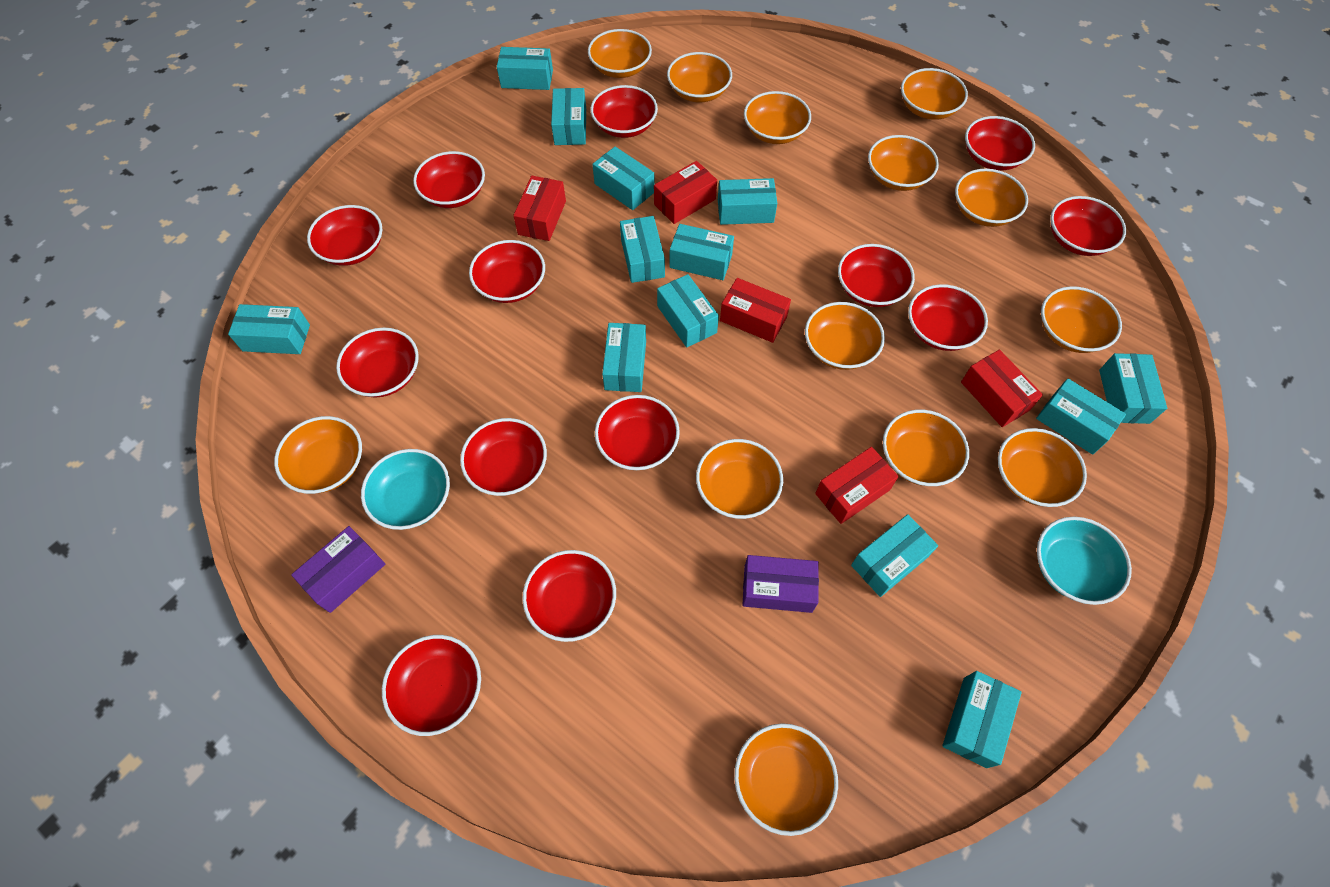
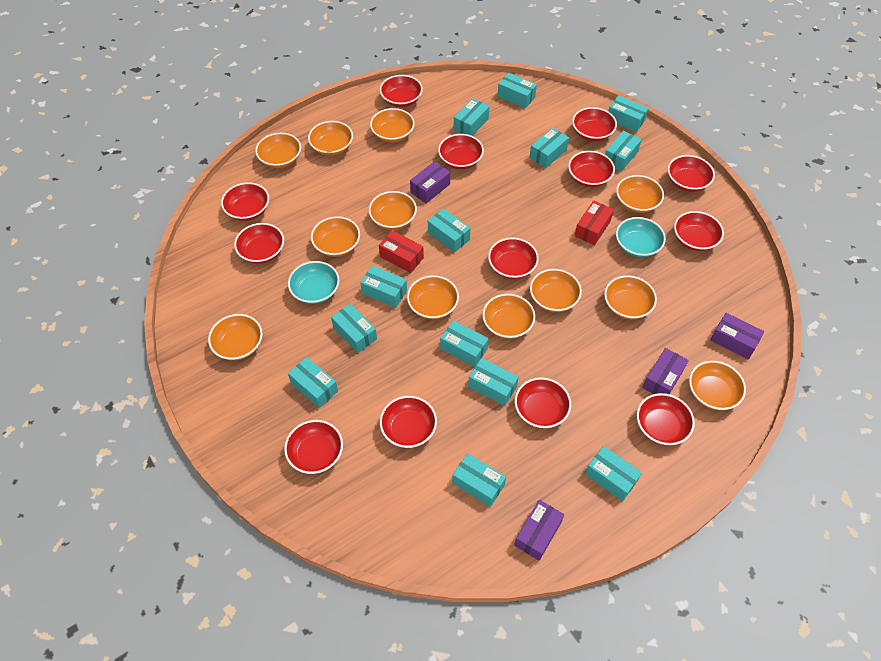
orange bowl: 13 -> 12
purple box: 2 -> 4
red box: 5 -> 2

